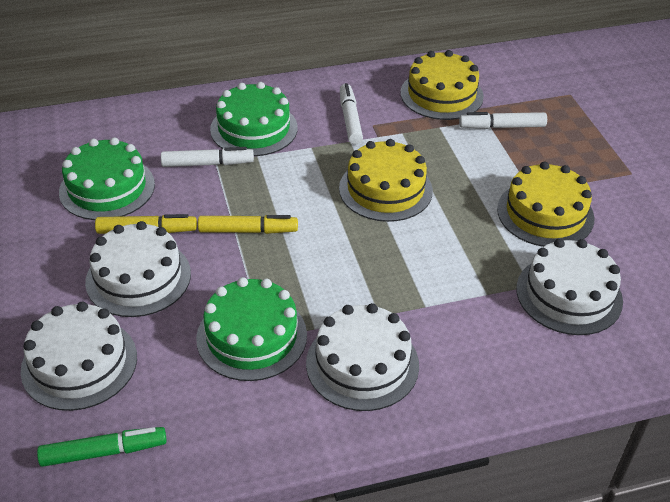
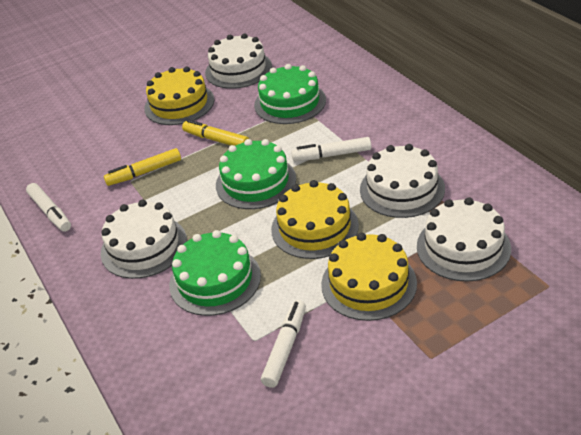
green marker: 1 -> 0

